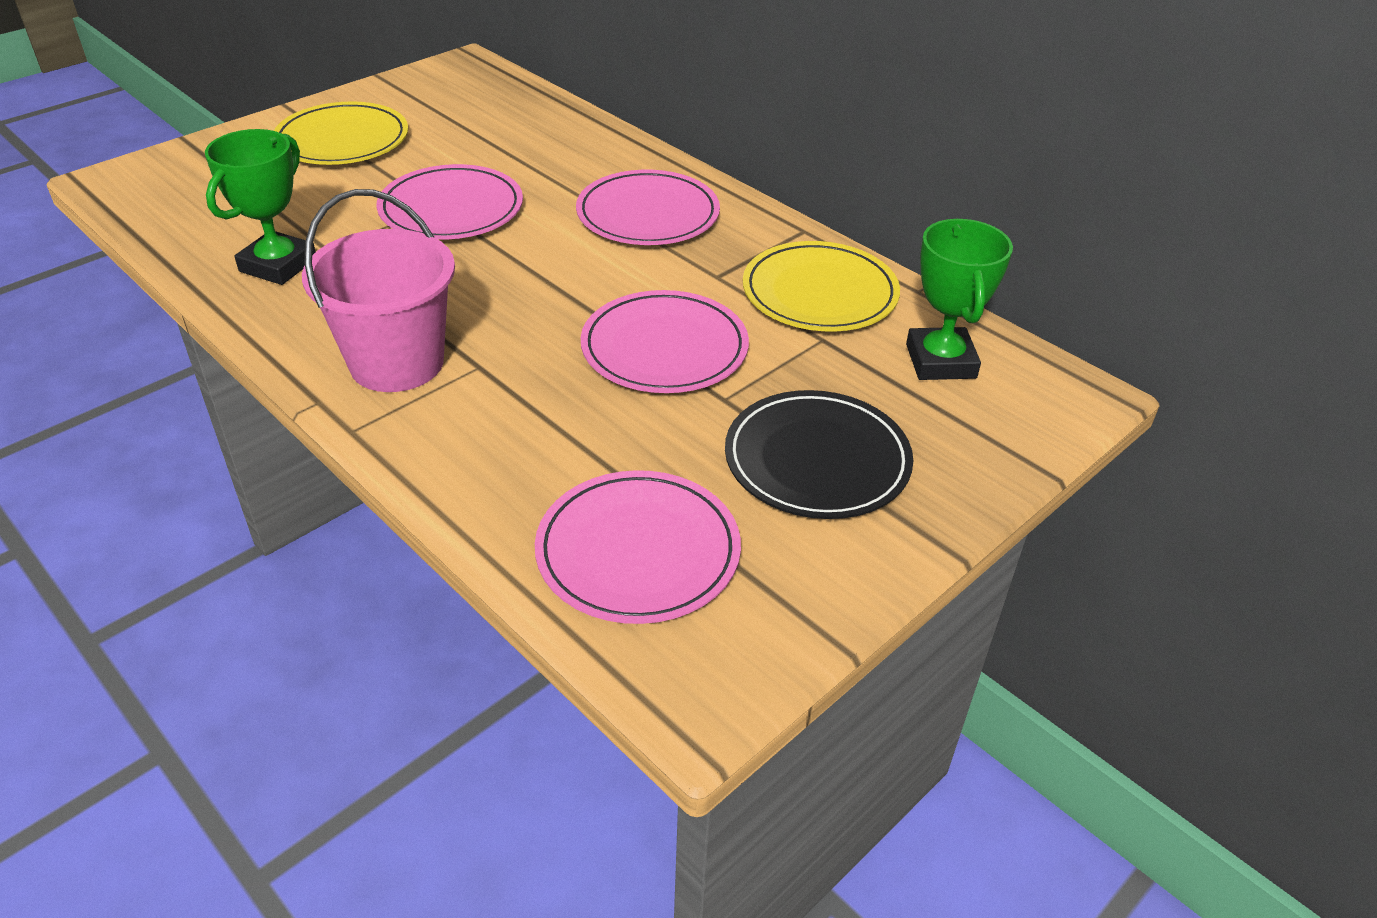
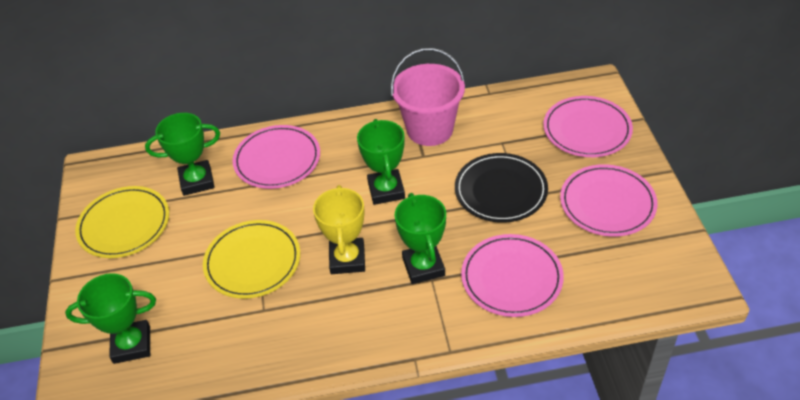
green trophy: 2 -> 4
yellow trophy: 0 -> 1

